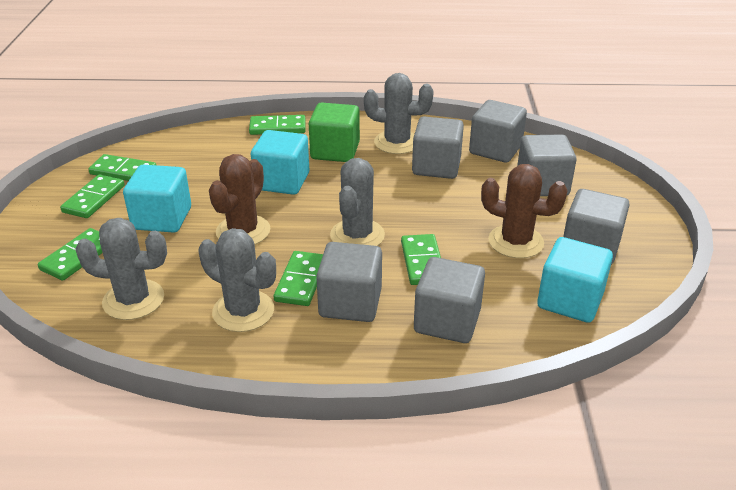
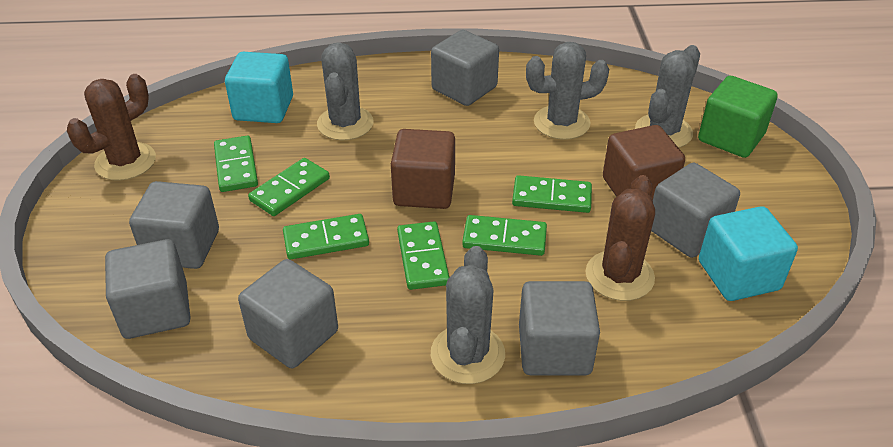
brown cube: 0 -> 2
turquoise cube: 3 -> 2

